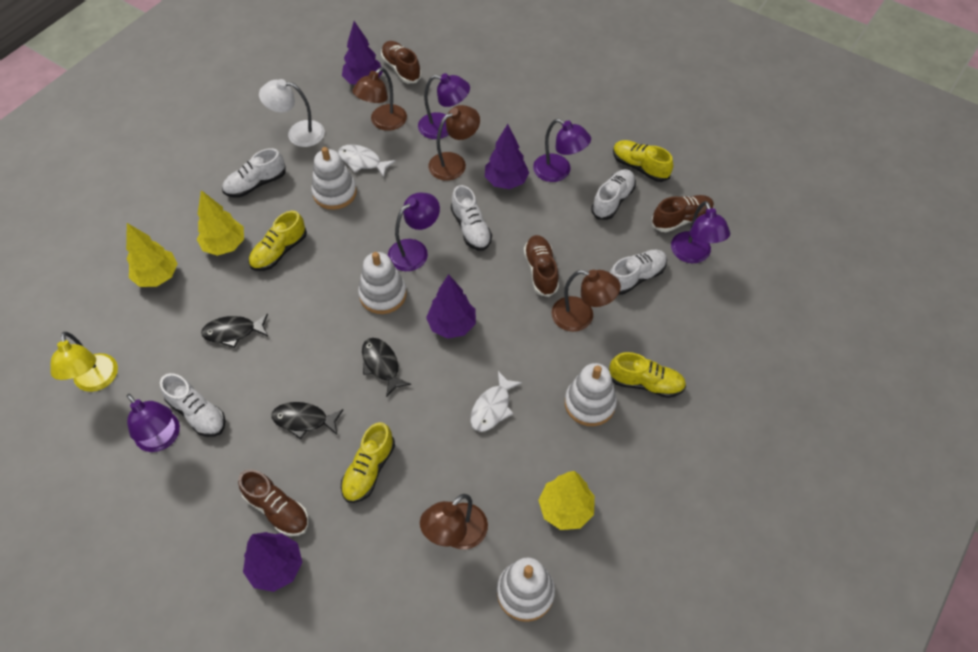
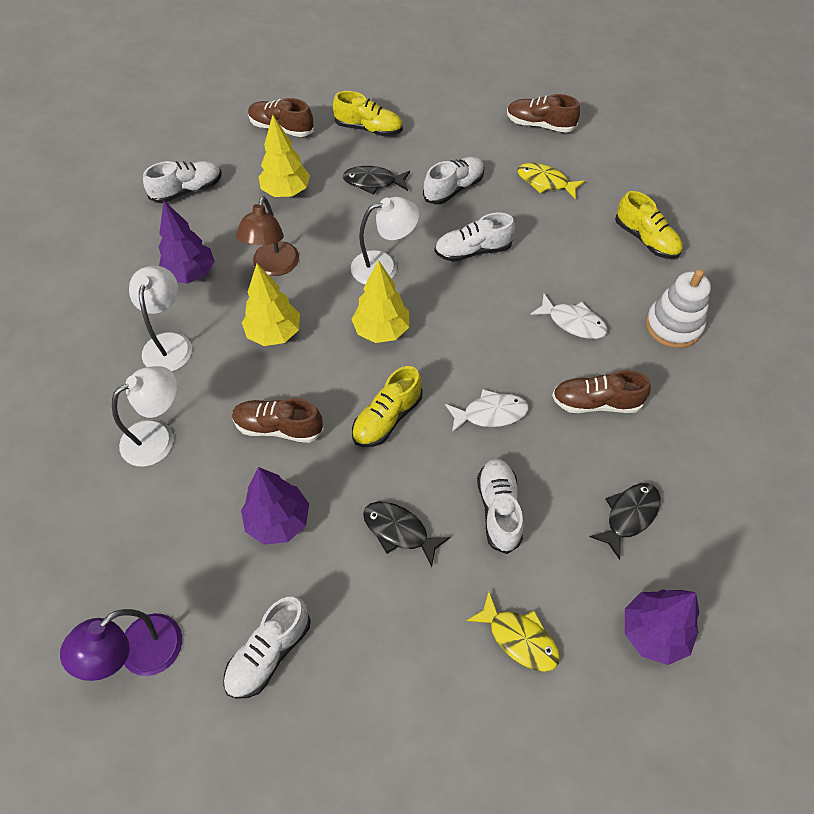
brown lamp: 4 -> 1
purple lamp: 5 -> 1
purple tree: 4 -> 3
white lamp: 1 -> 3
white stacking toy: 4 -> 1
yellow fish: 0 -> 2
yellow lamp: 1 -> 0
yellow shoe: 4 -> 3

